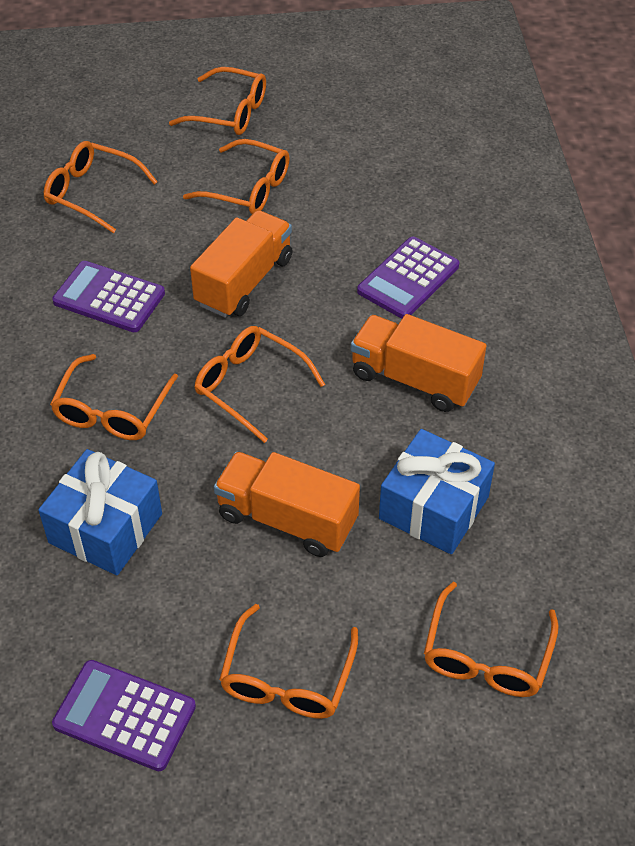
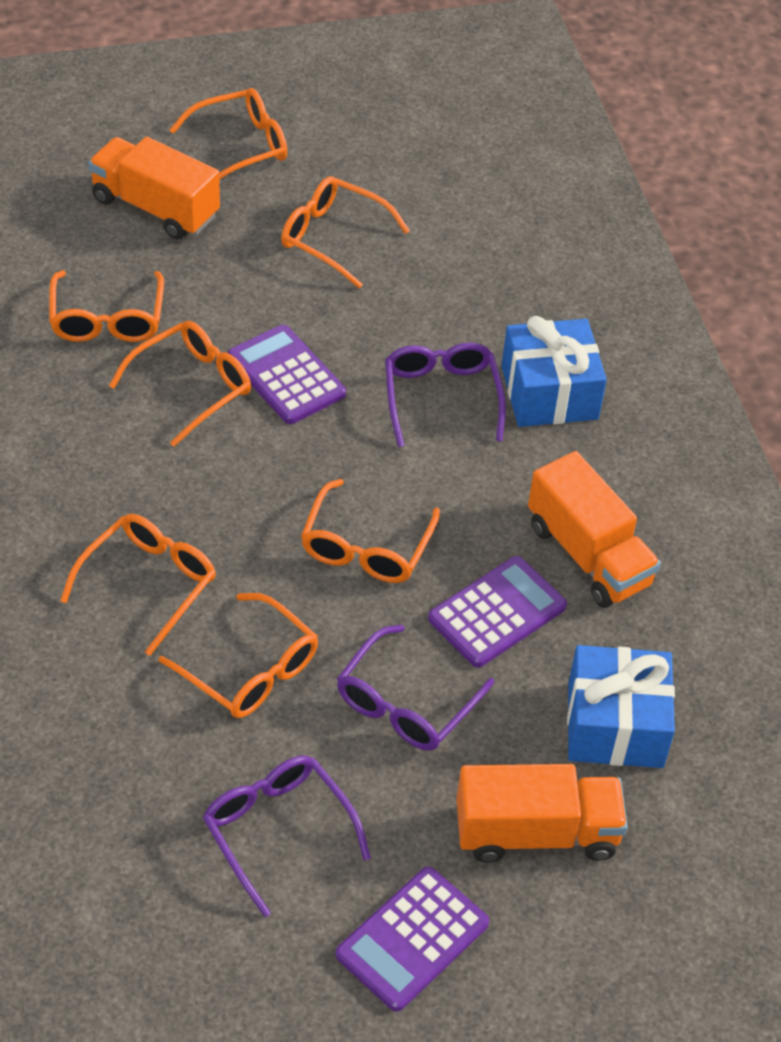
purple glasses: 0 -> 3

